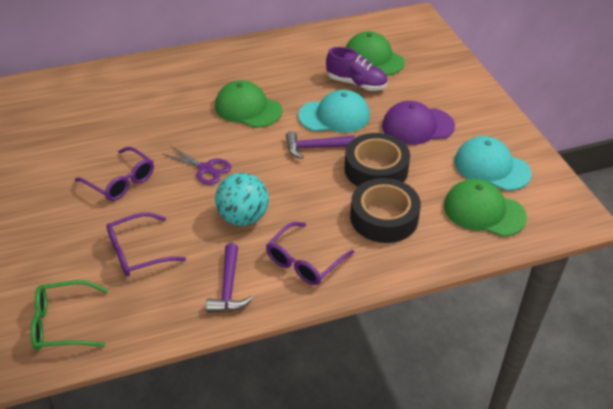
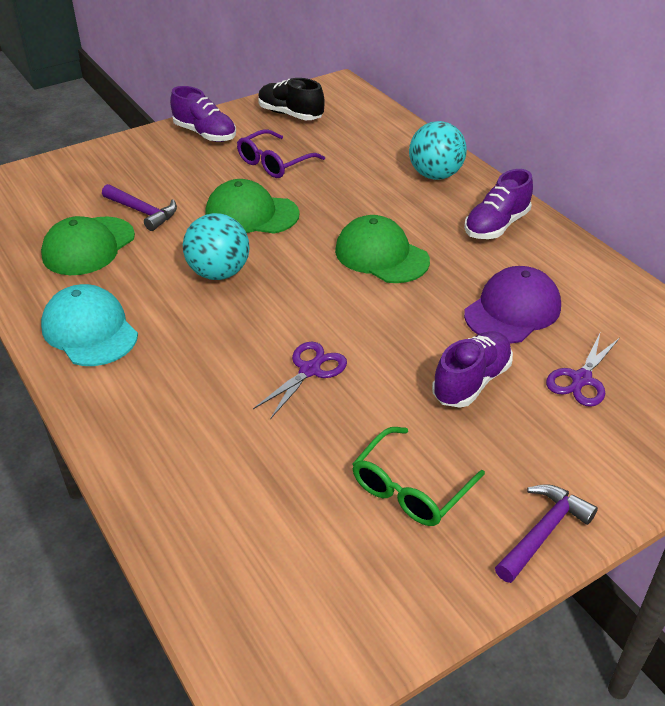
black shoe: 0 -> 1
black tape: 2 -> 0
purple glasses: 3 -> 1
purple scissors: 1 -> 2
purple shoe: 1 -> 3
turquoise ball: 1 -> 2
turquoise cap: 2 -> 1

